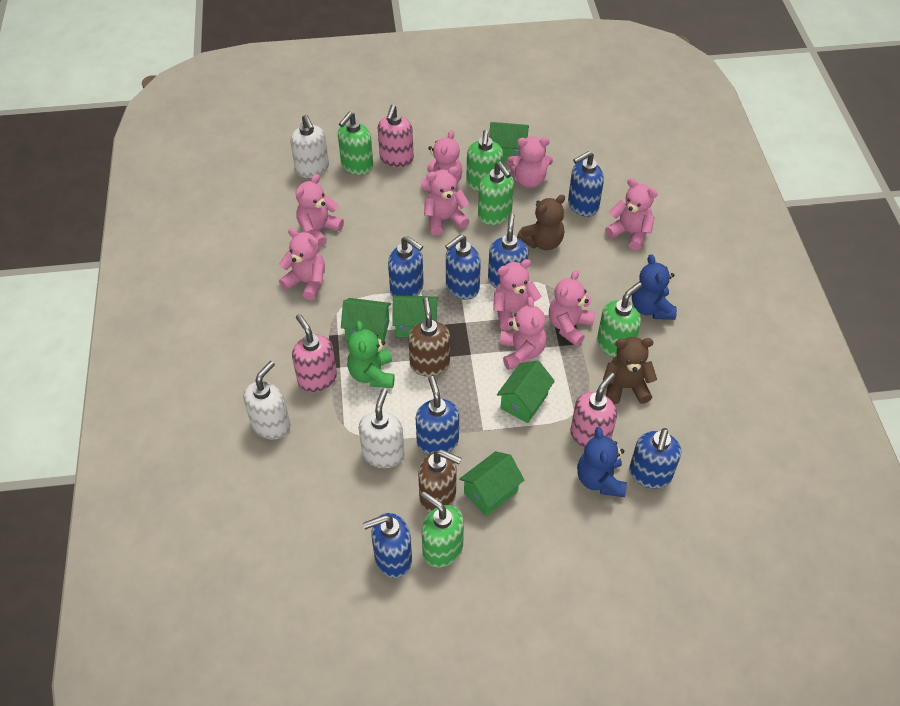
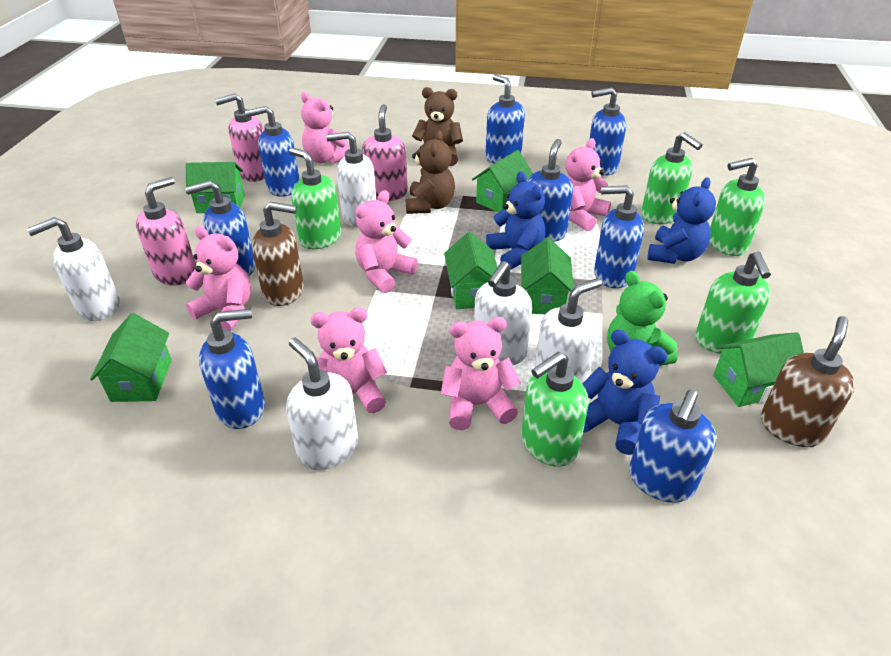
blue soap dispenser: 7 -> 8
blue teddy bear: 2 -> 3
green house: 5 -> 6
pink teddy bear: 9 -> 6
white soap dispenser: 3 -> 5

